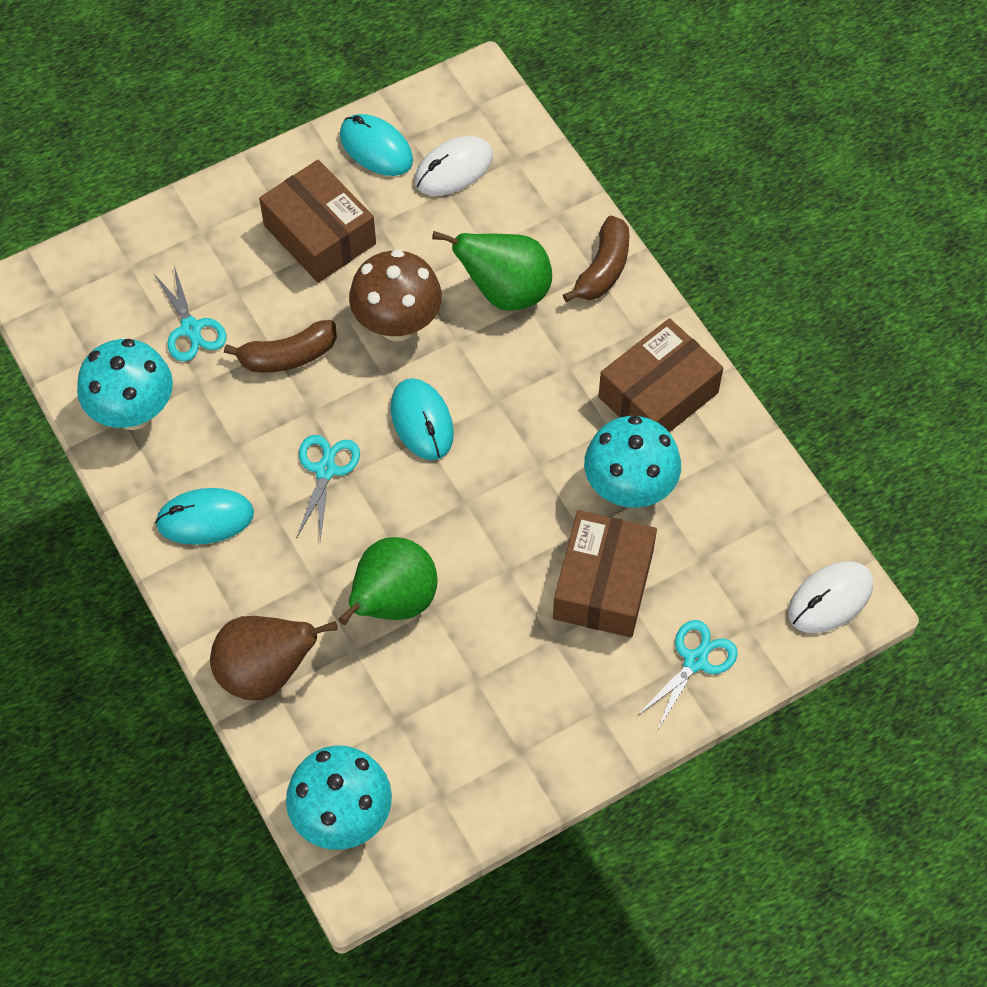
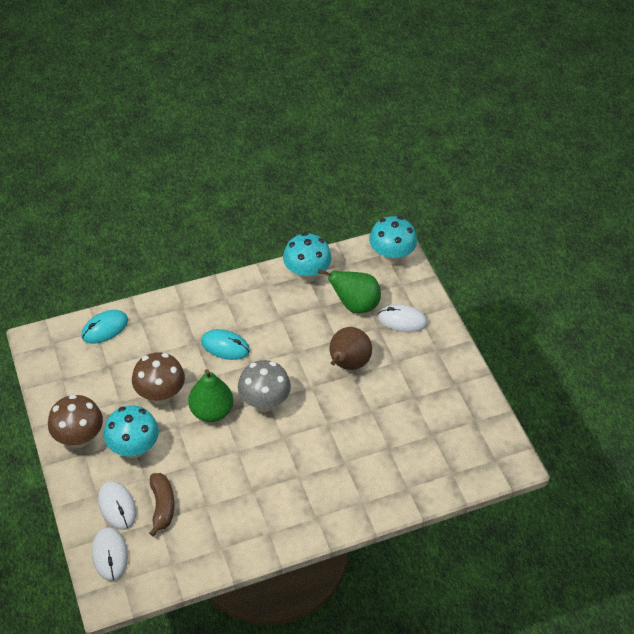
brown banana: 2 -> 1
brown box: 3 -> 0
brown mushroom: 1 -> 2
grey mushroom: 0 -> 1
turquoise mouse: 3 -> 2
turquoise scissors: 3 -> 0
white mouse: 2 -> 3

